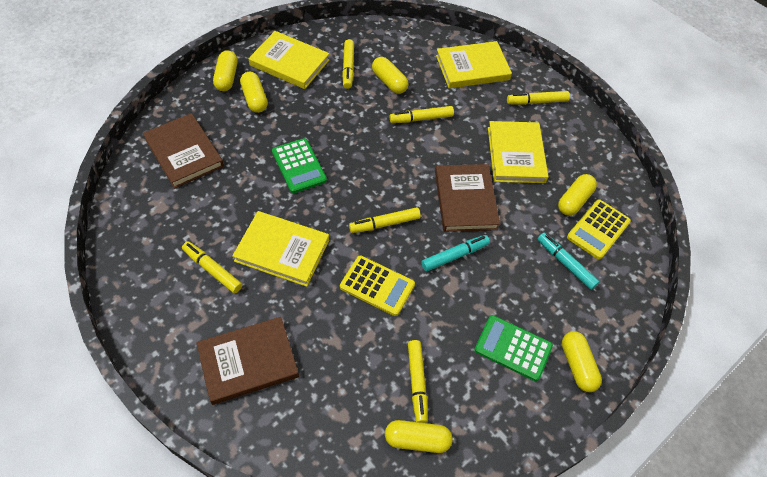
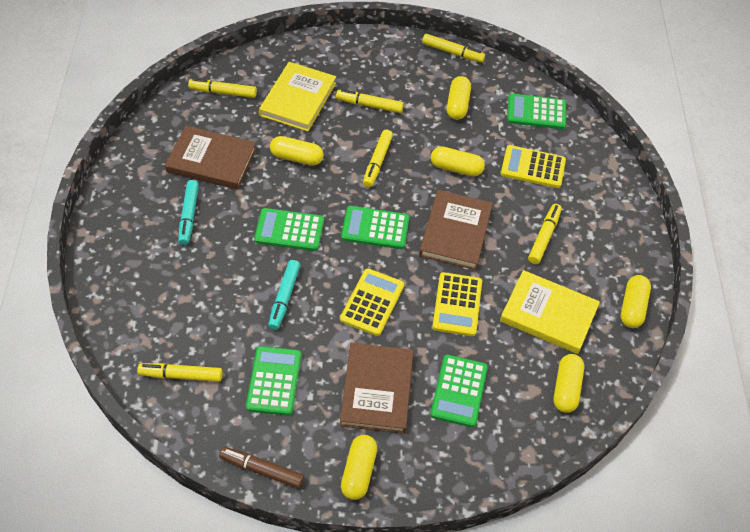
brown marker: 0 -> 1
green calculator: 2 -> 5
yellow book: 4 -> 2
yellow calculator: 2 -> 3

